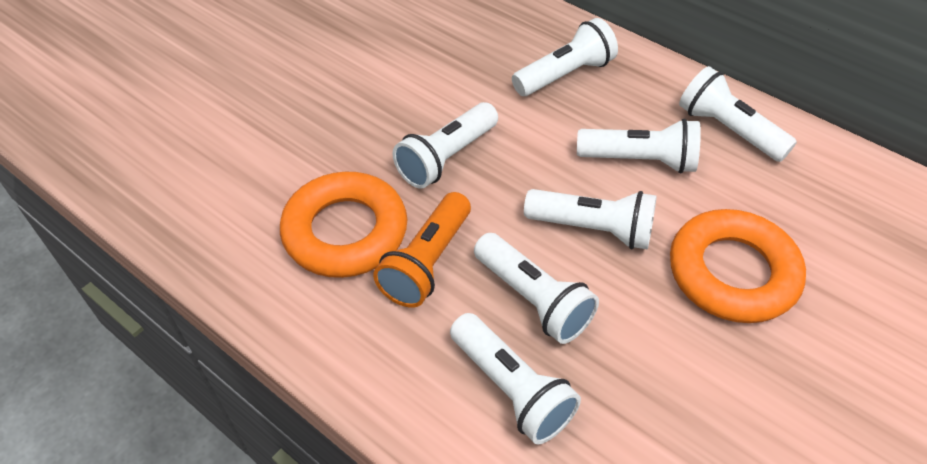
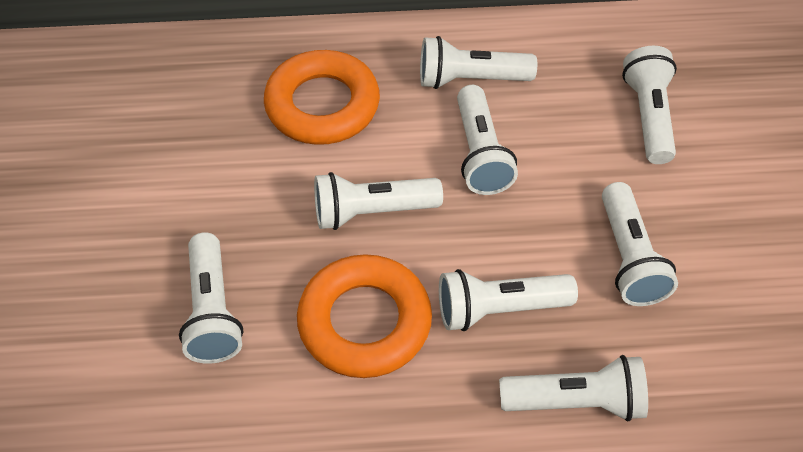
orange flashlight: 1 -> 0
white flashlight: 7 -> 8

